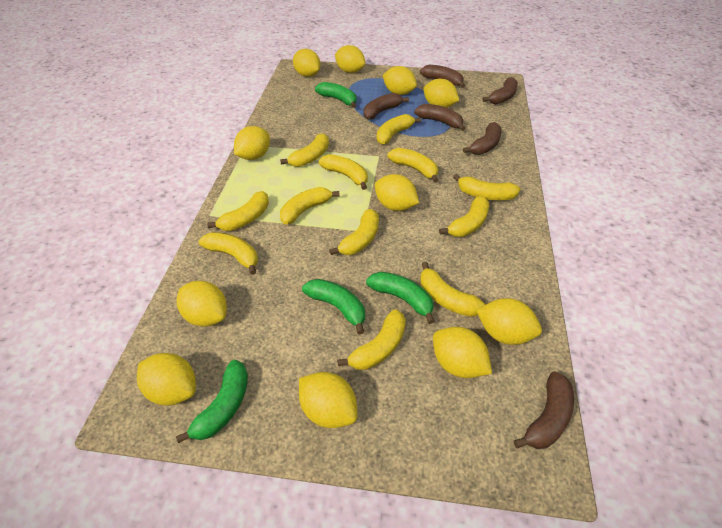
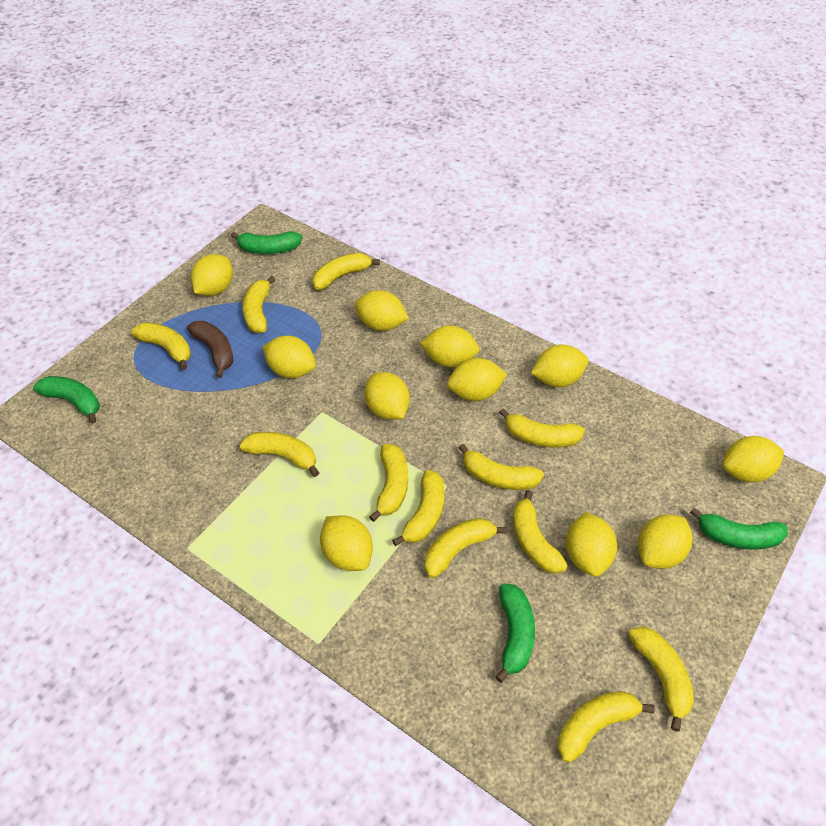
brown banana: 6 -> 1

